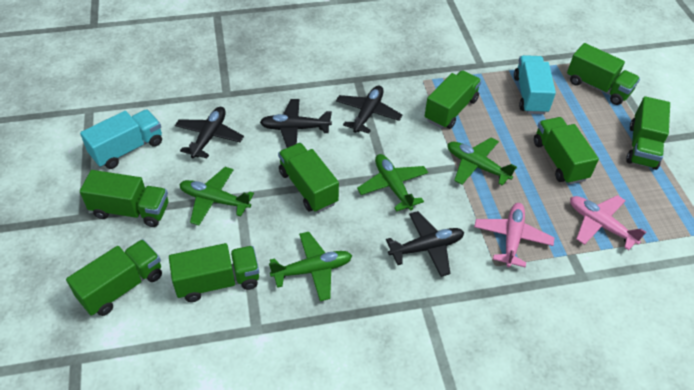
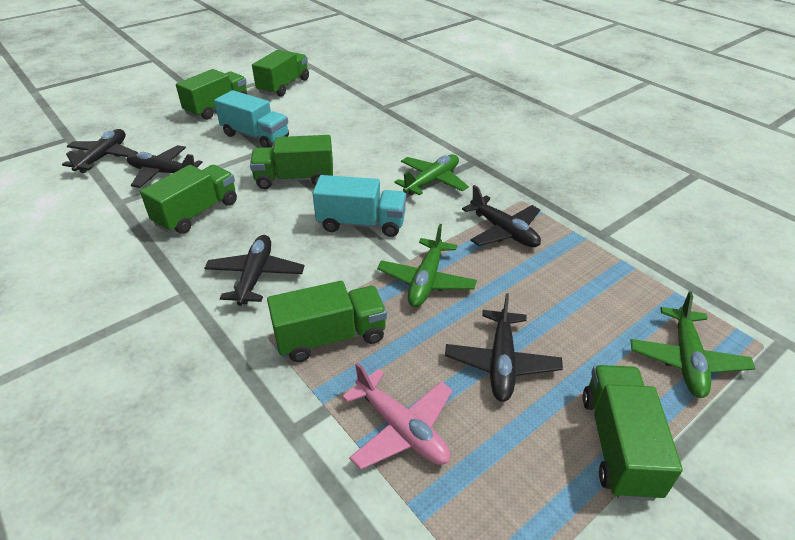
black plane: 4 -> 5
green plane: 4 -> 3
green truck: 8 -> 6
pink plane: 2 -> 1

